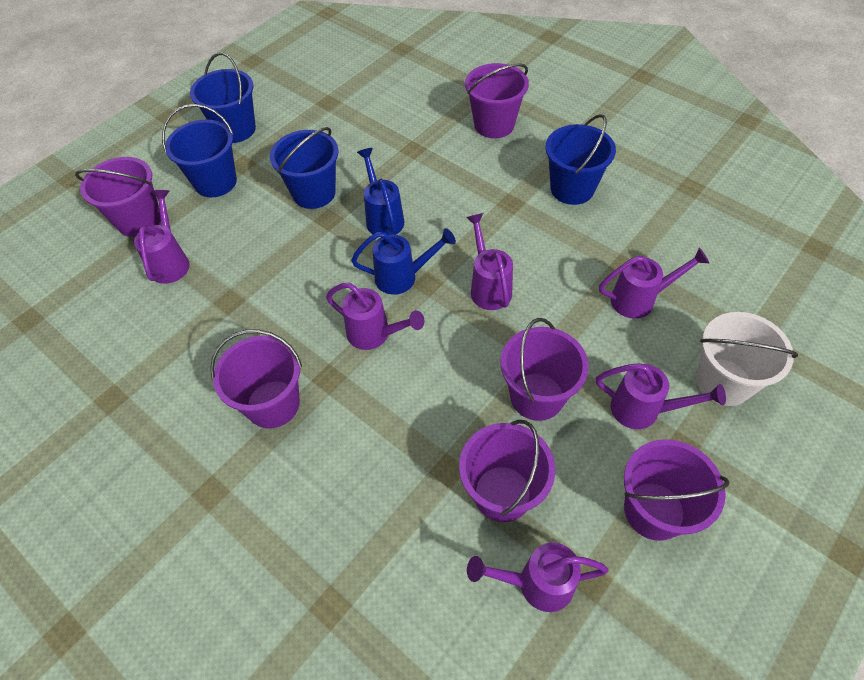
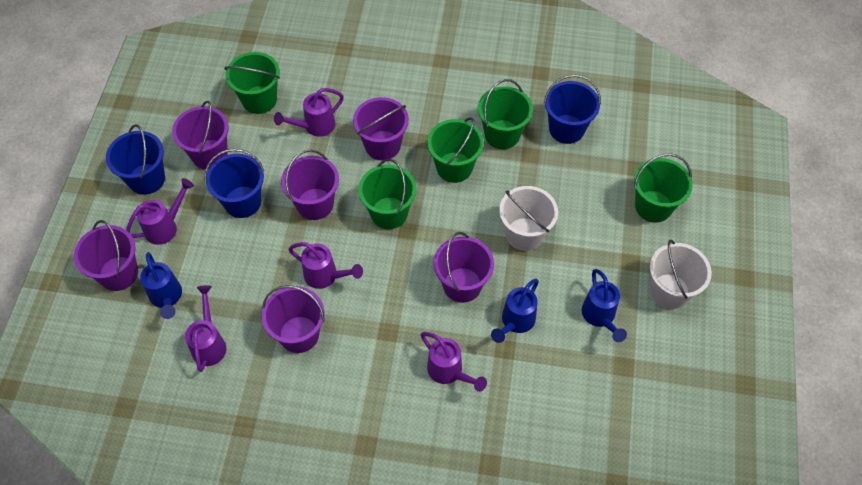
blue bucket: 4 -> 3
blue watering can: 2 -> 3
green bucket: 0 -> 5
purple watering can: 6 -> 5
white bucket: 1 -> 2

